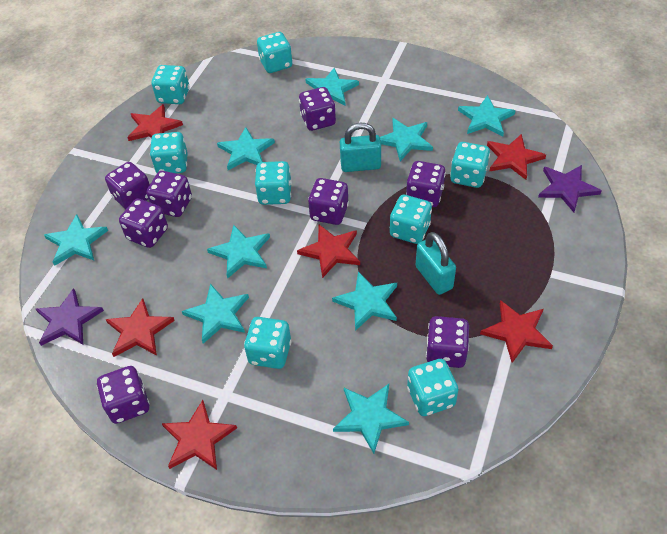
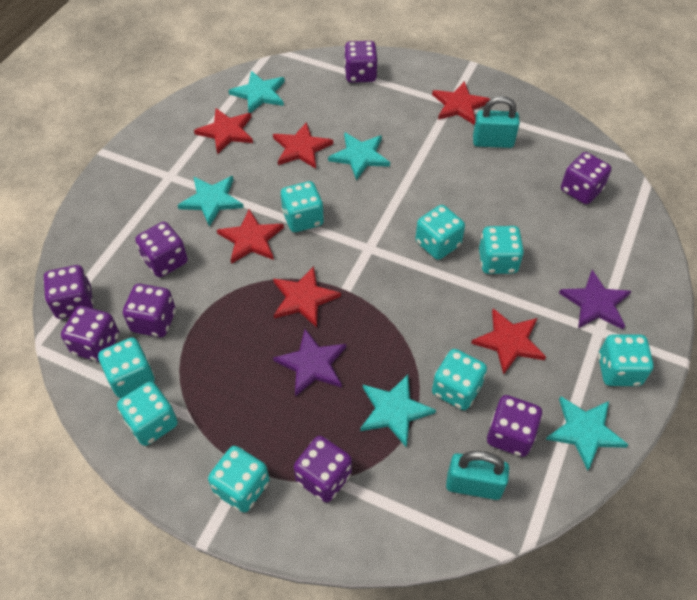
turquoise star: 9 -> 5

